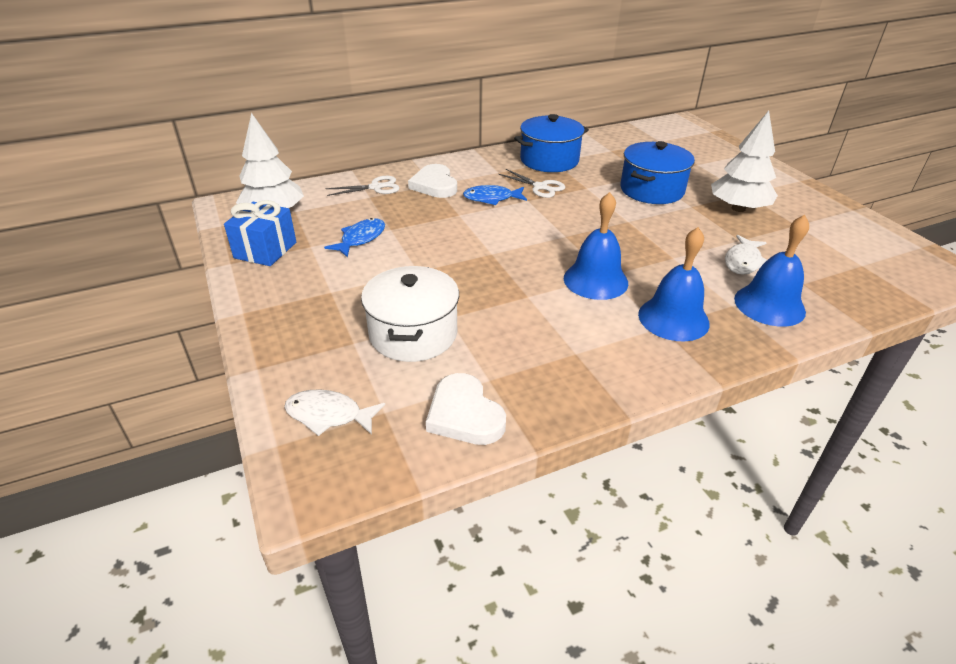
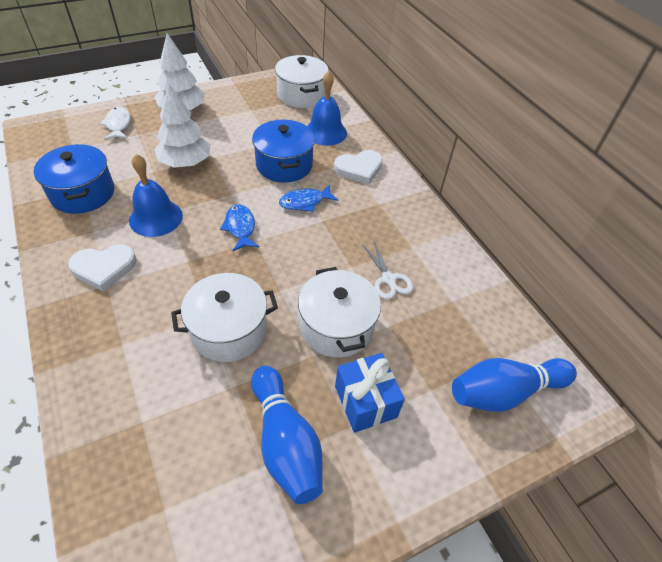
blue bell: 3 -> 2
blue bowling pin: 0 -> 2
white fish: 2 -> 1
white pot: 1 -> 3
white scissors: 2 -> 1

